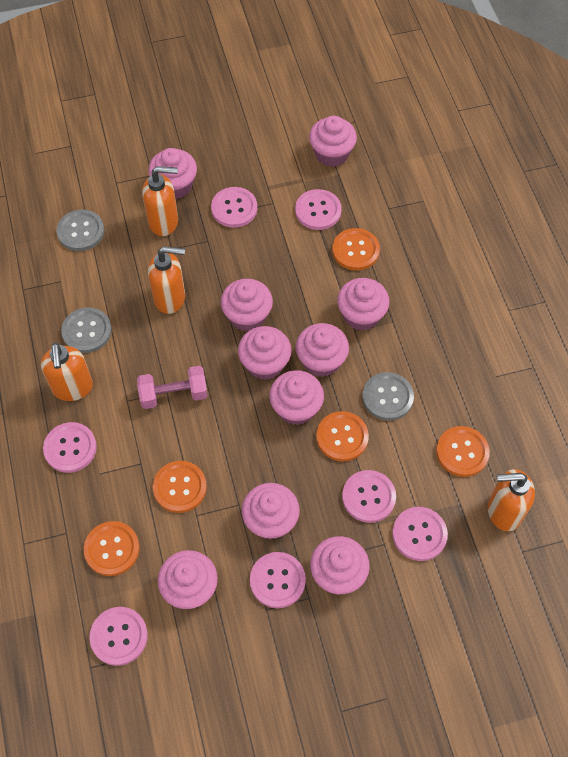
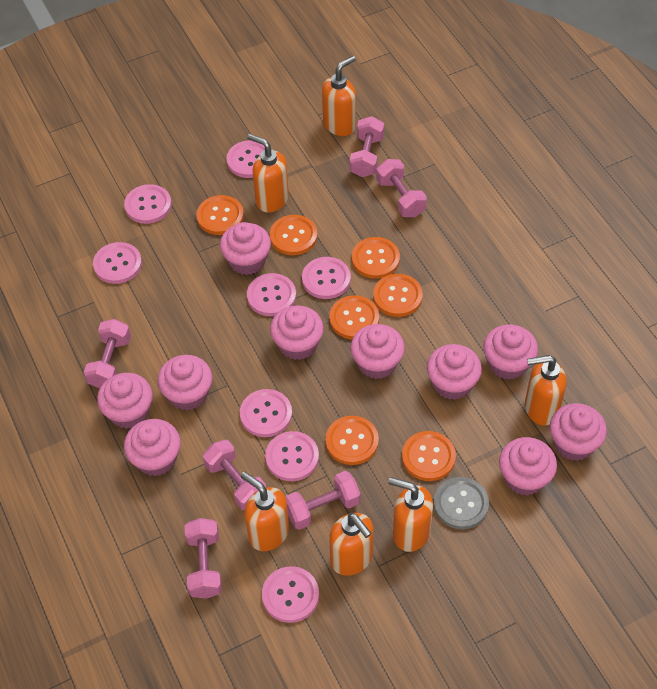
grey button: 3 -> 1
orange button: 5 -> 7
orange soap dispenser: 4 -> 6
pink button: 7 -> 8
pink dumbbell: 1 -> 6

